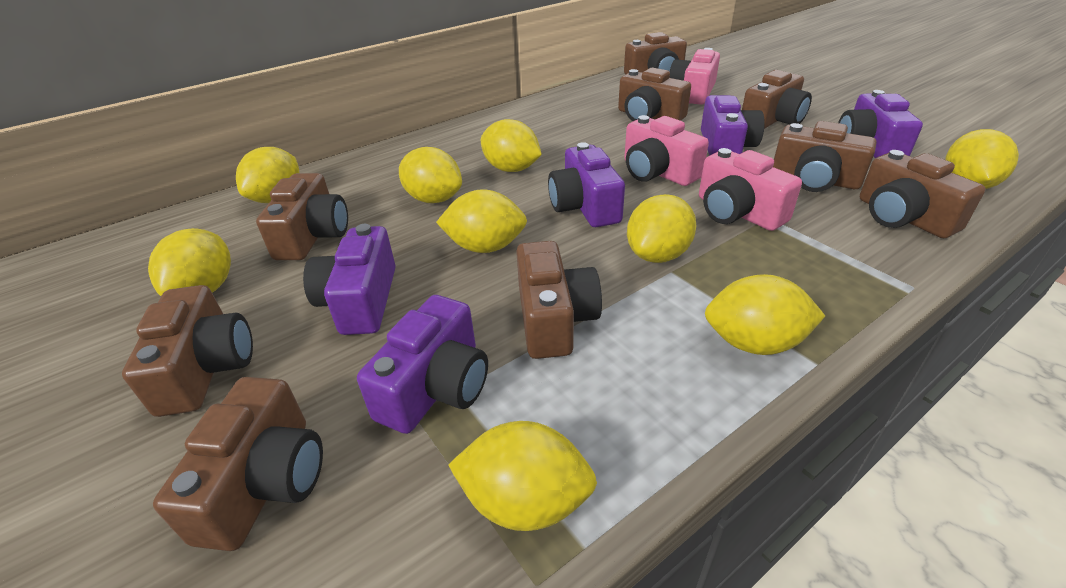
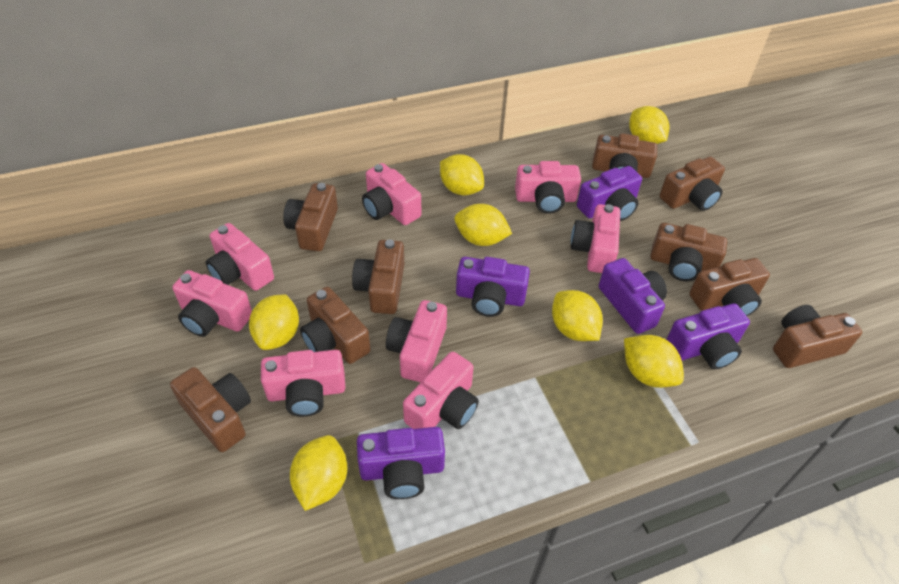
pink camera: 3 -> 8
yellow lemon: 9 -> 7

